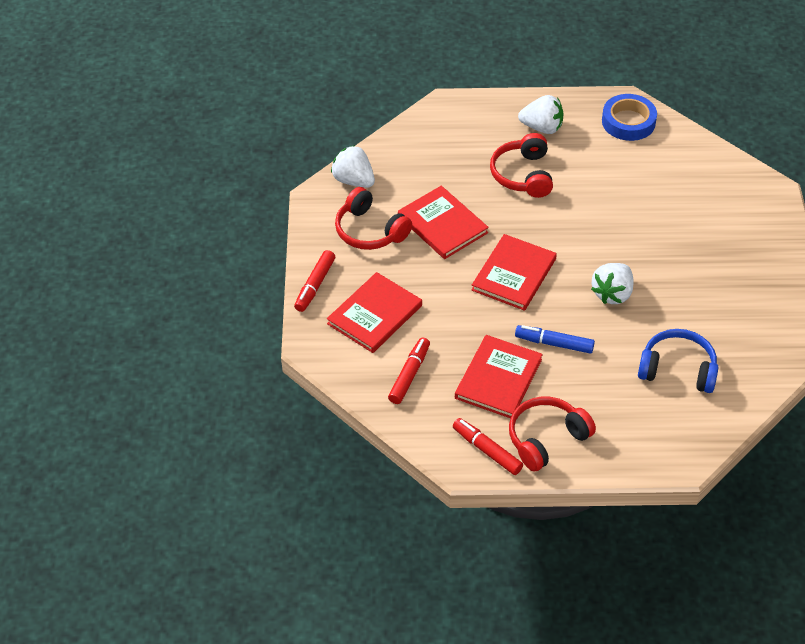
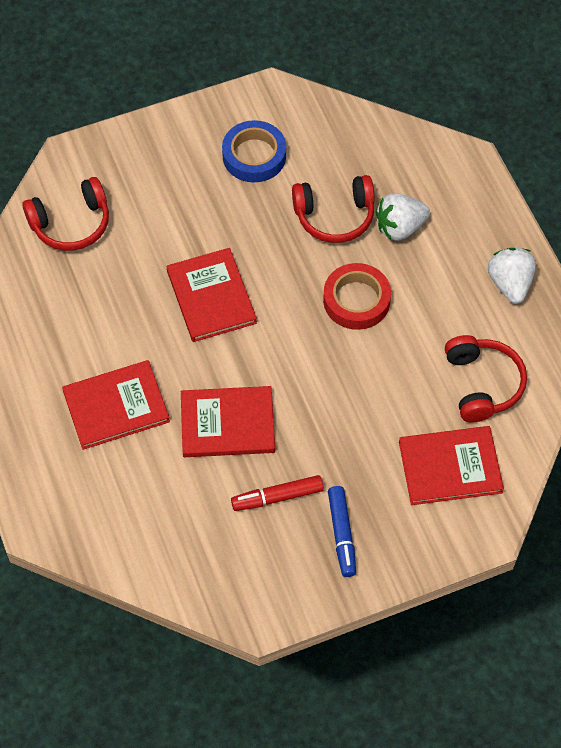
blue headphones: 1 -> 0
red marker: 3 -> 1
red tape: 0 -> 1
white strawberry: 3 -> 2

